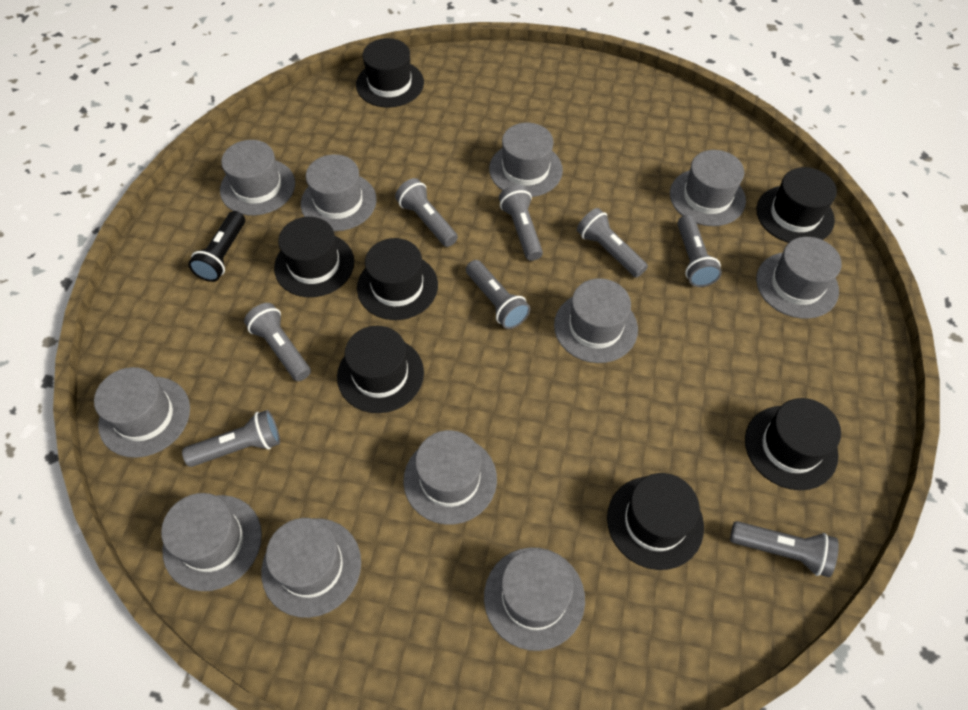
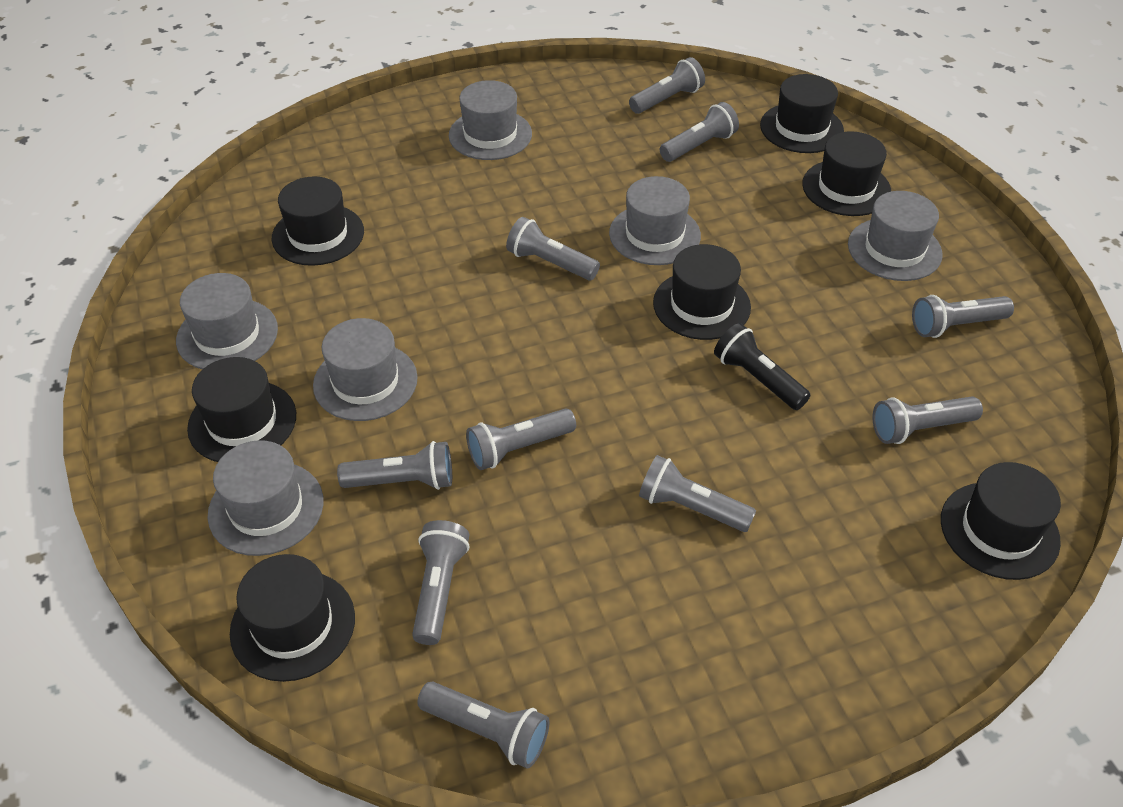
grey flashlight: 8 -> 10
grey hat: 11 -> 6

